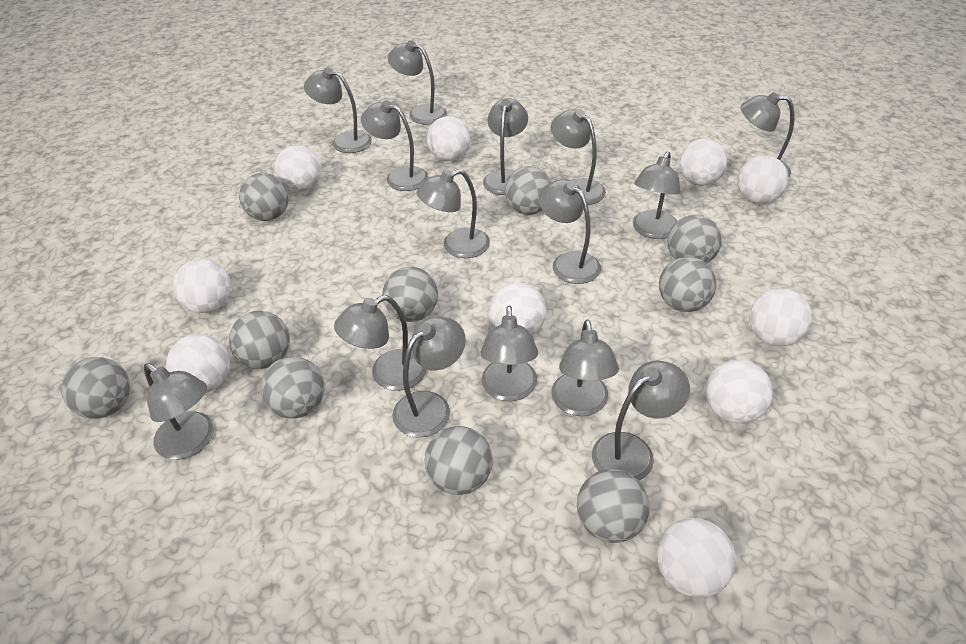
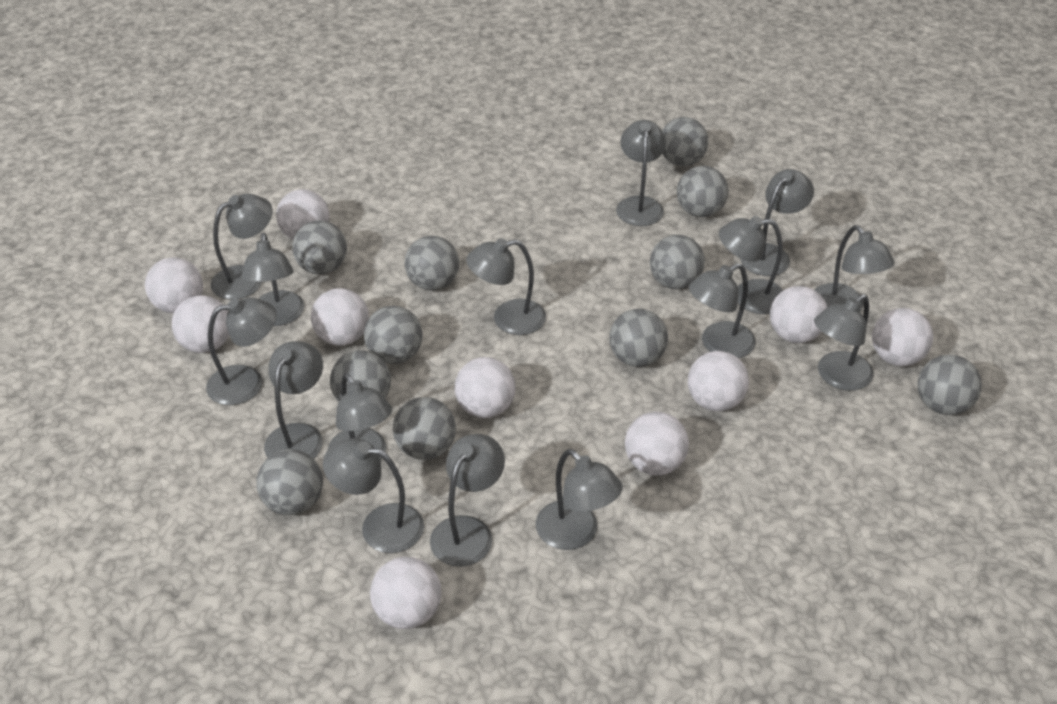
grey ball: 10 -> 11

